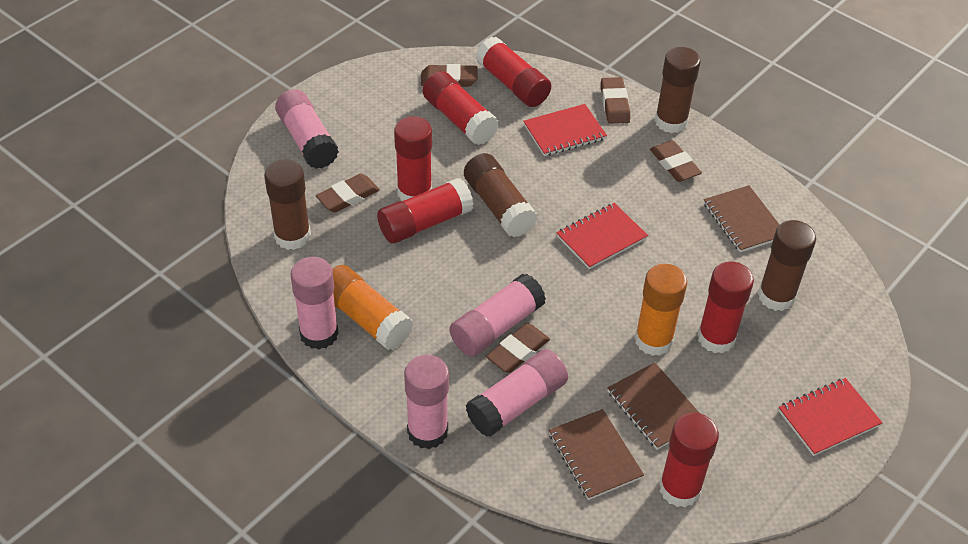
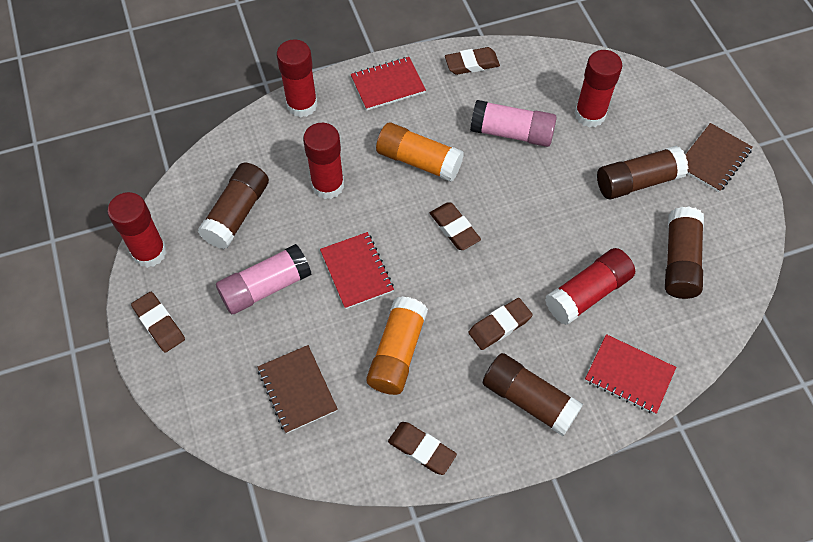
brown notebook: 3 -> 2
pink glue stick: 5 -> 2
red glue stick: 6 -> 5

